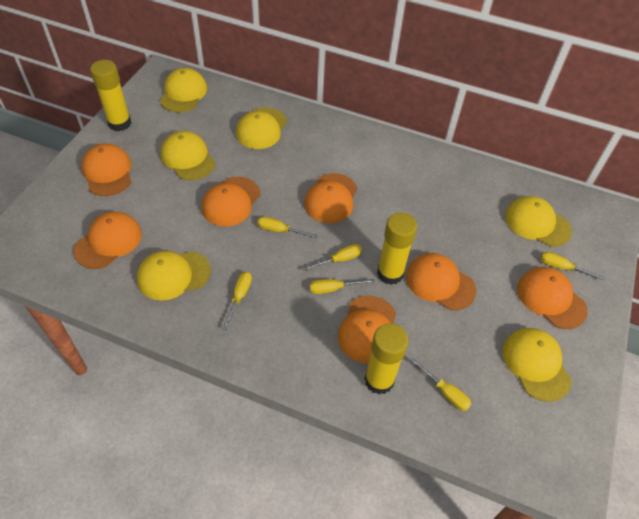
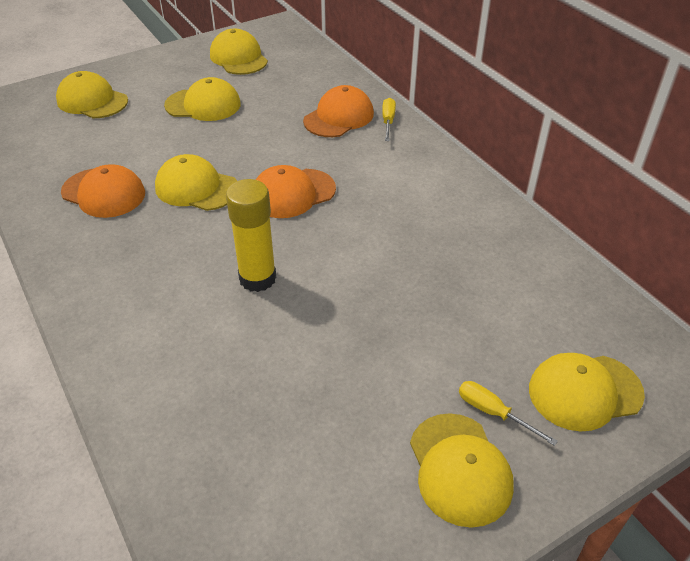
orange cap: 7 -> 3
yellow glue stick: 3 -> 1
yellow screwdriver: 6 -> 2

